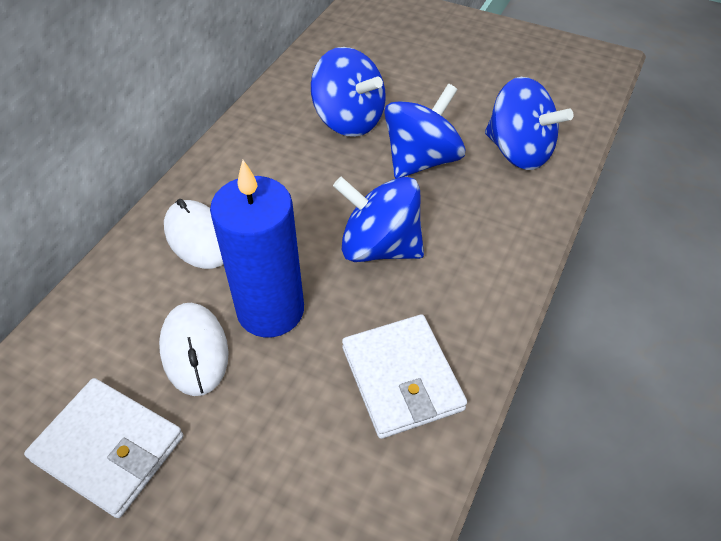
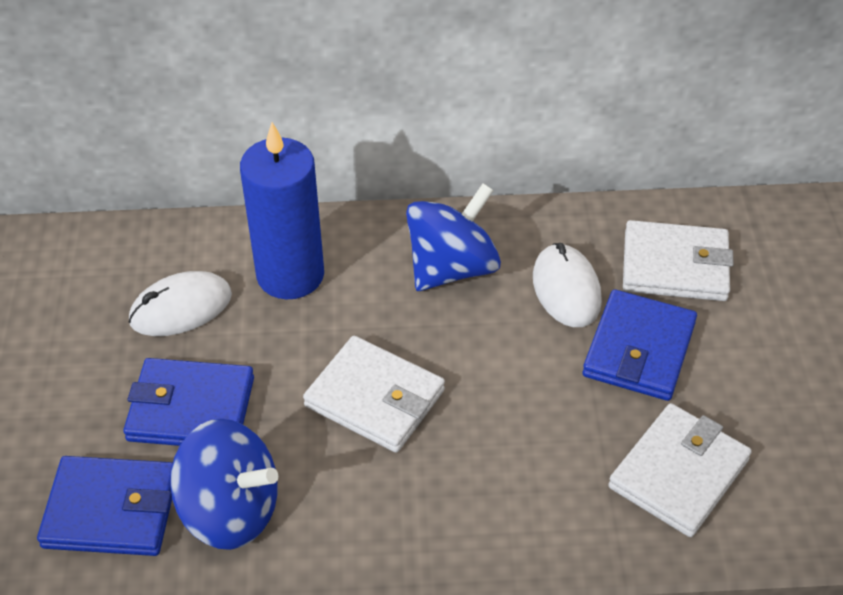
blue spinning top: 4 -> 2
blue wallet: 0 -> 3
white wallet: 2 -> 3

